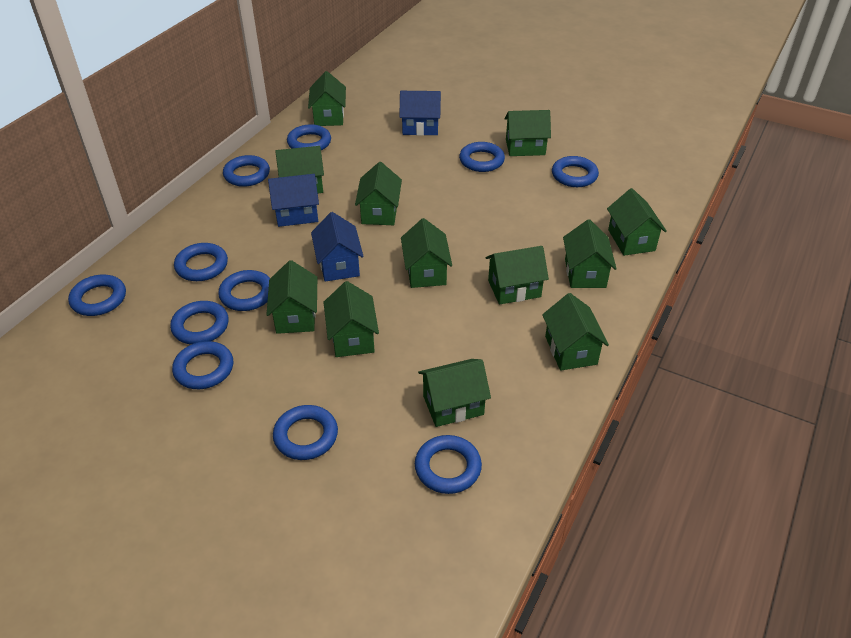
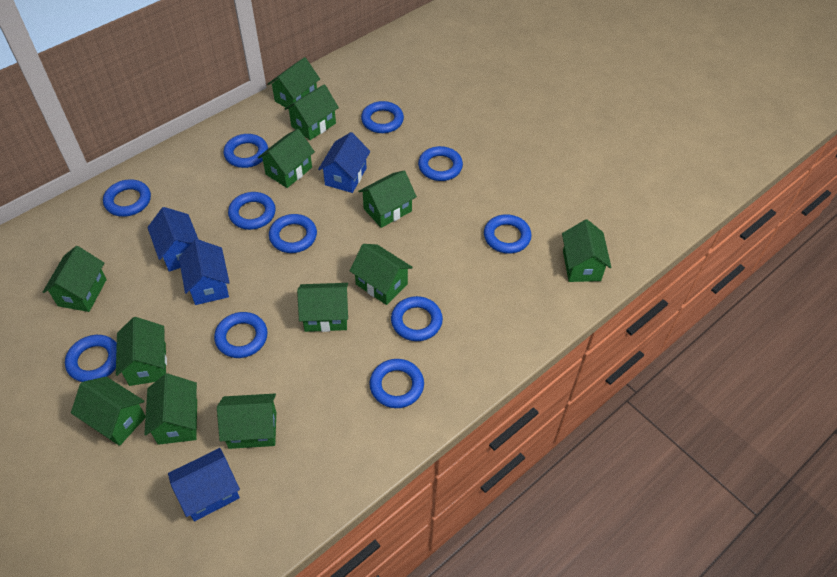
blue house: 3 -> 4

